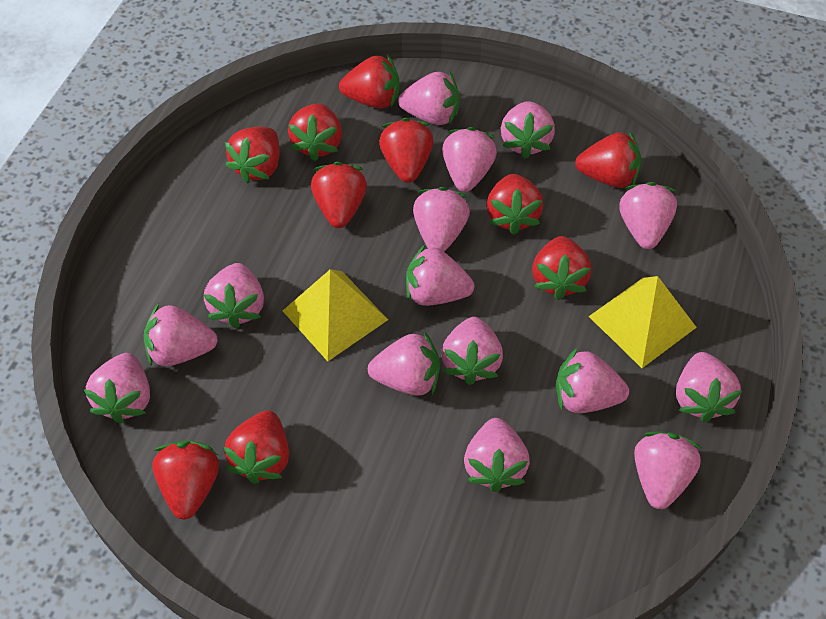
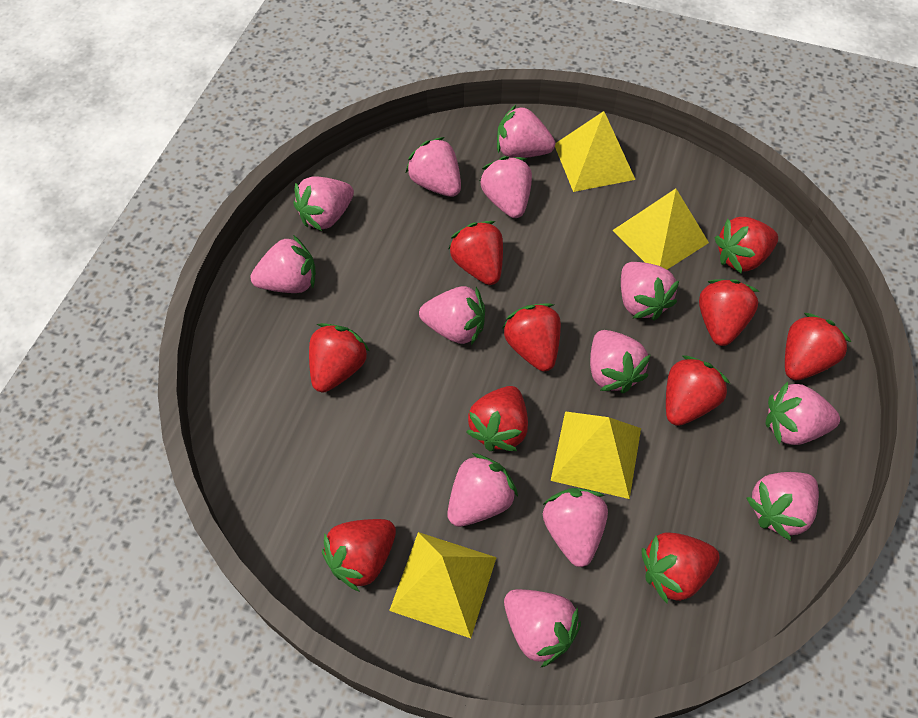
pink strawberry: 15 -> 13
yellow pyramid: 2 -> 4

